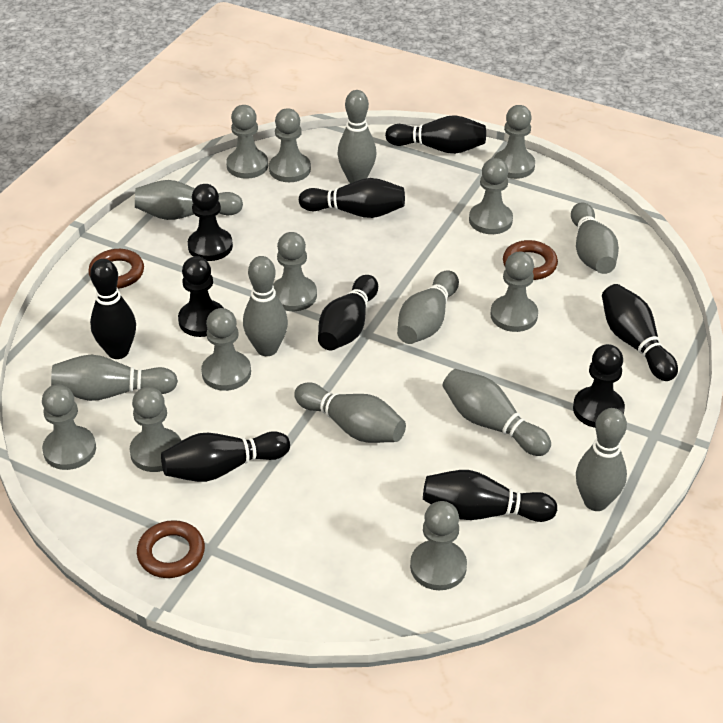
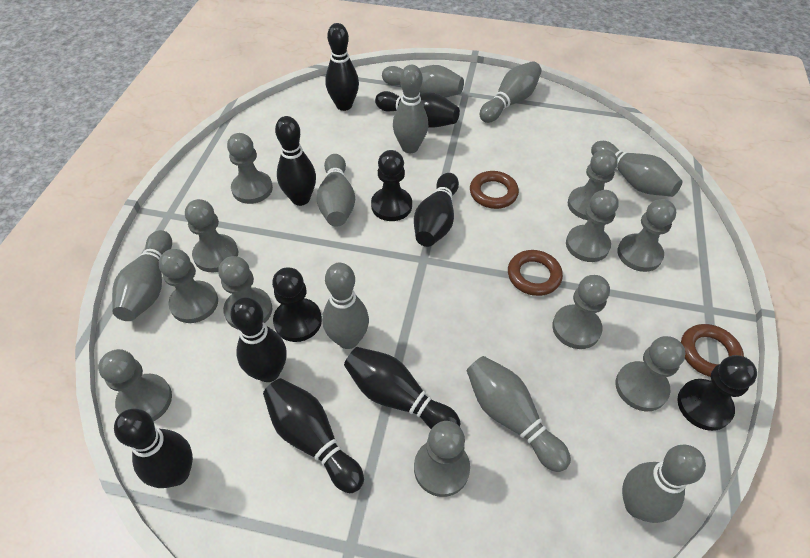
black bowling pin: 7 -> 8
grey pawn: 10 -> 11

